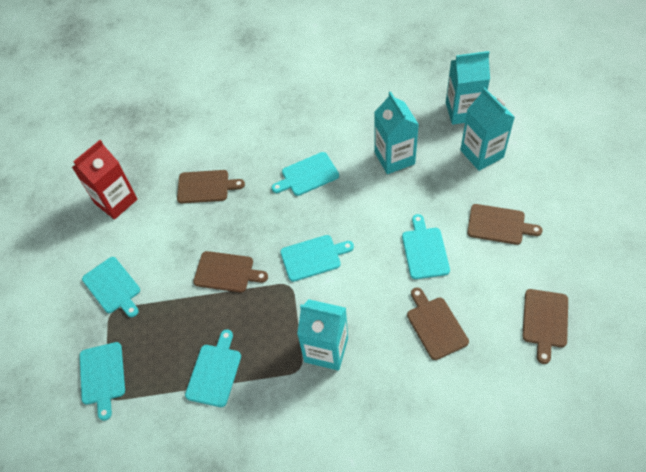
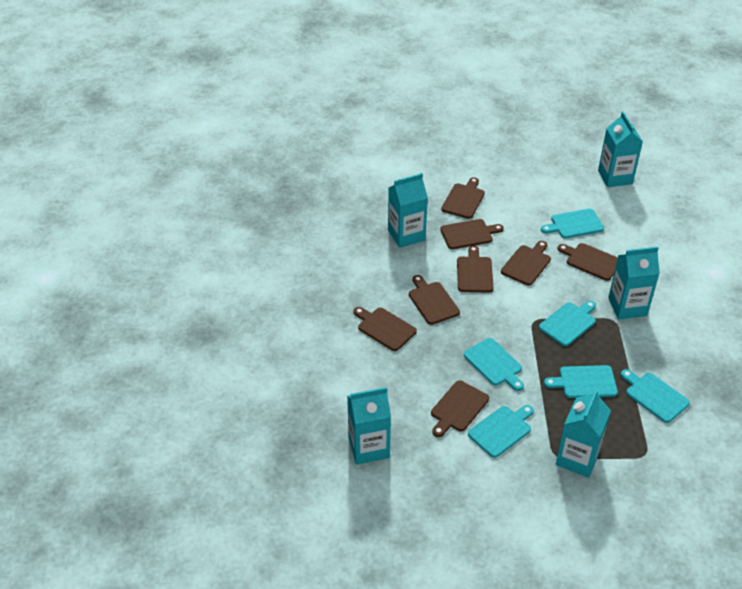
brown cutting board: 5 -> 8
red carton: 1 -> 0
turquoise carton: 4 -> 5

